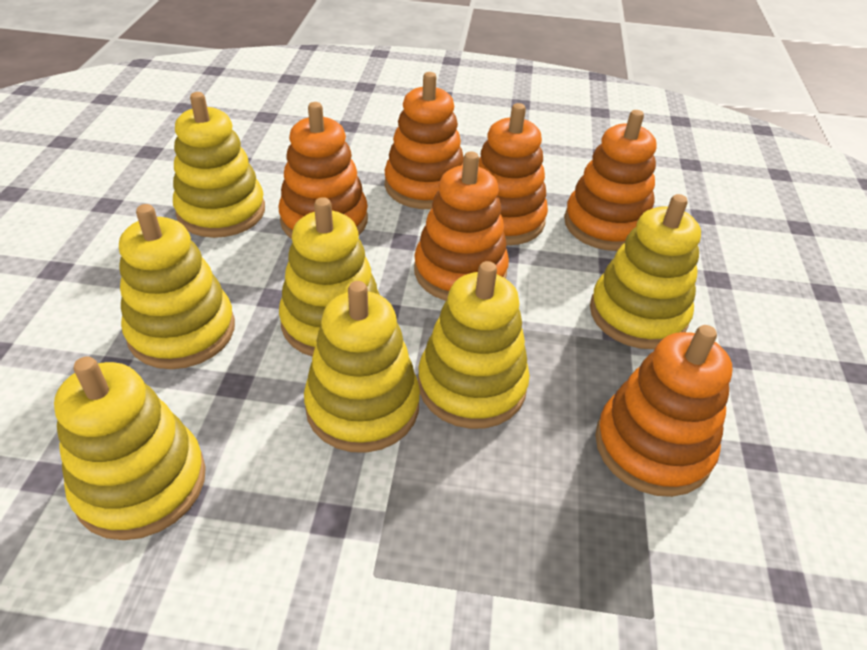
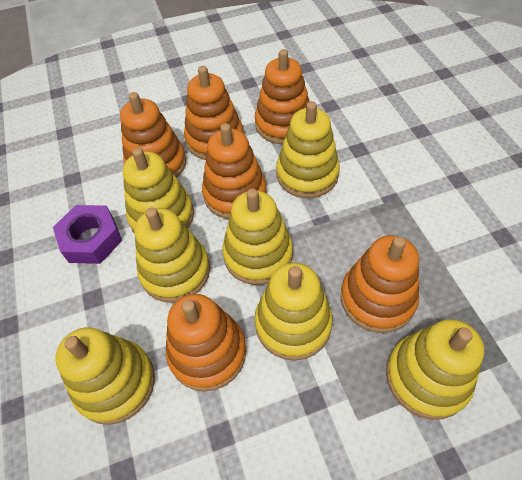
purple nut: 0 -> 1

